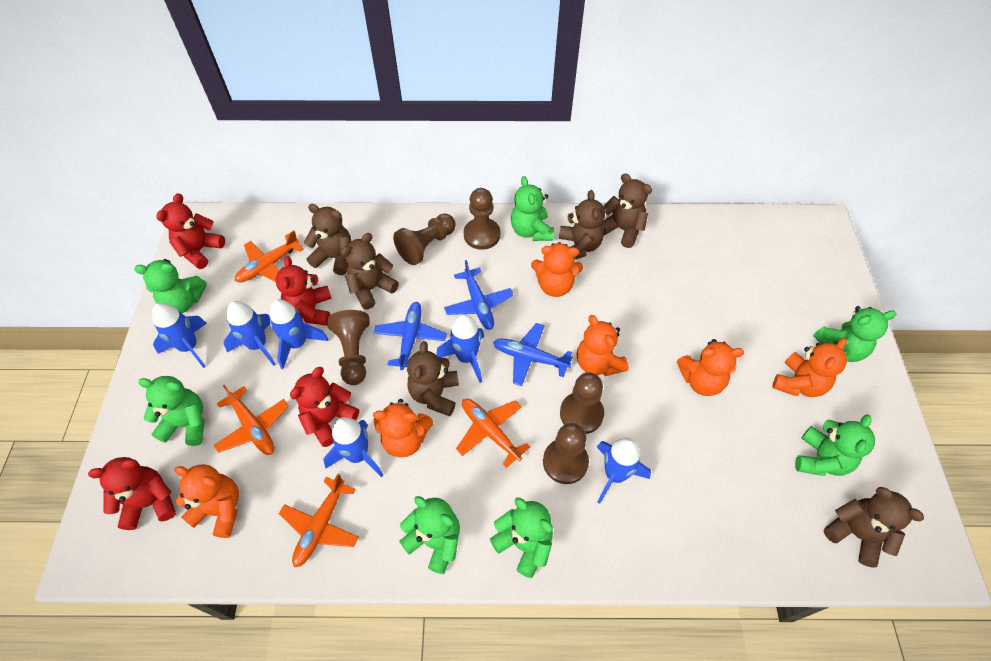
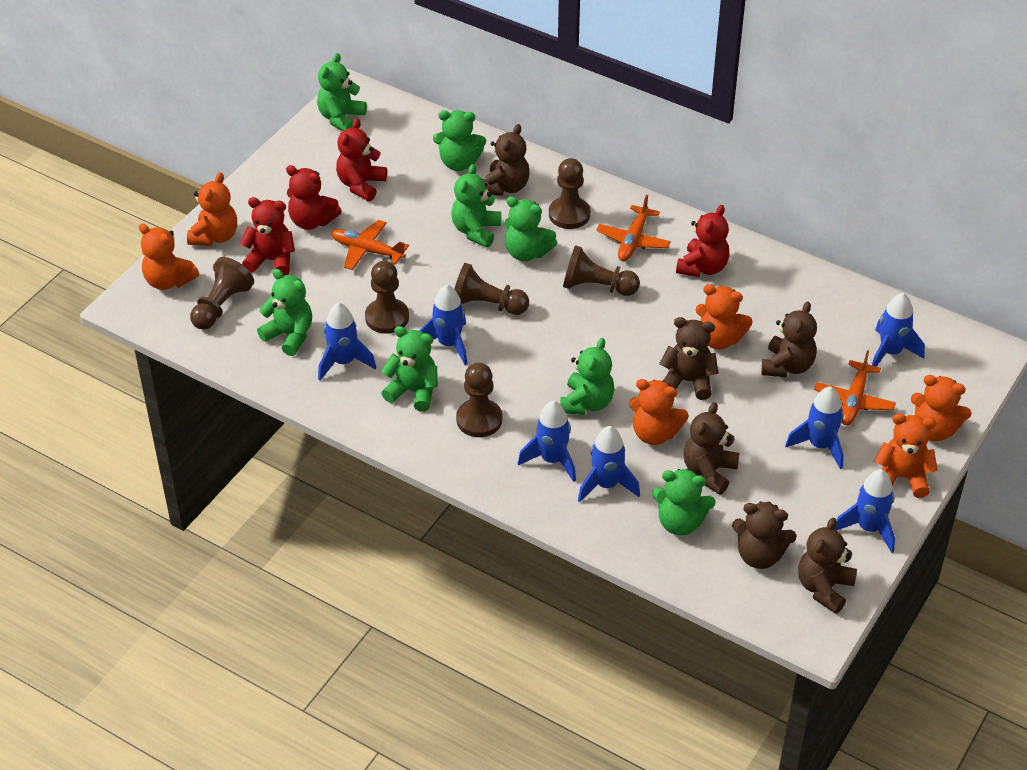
blue plane: 3 -> 0
blue rocket: 6 -> 7
brown pawn: 5 -> 6
green teddy bear: 7 -> 8
orange plane: 4 -> 3

